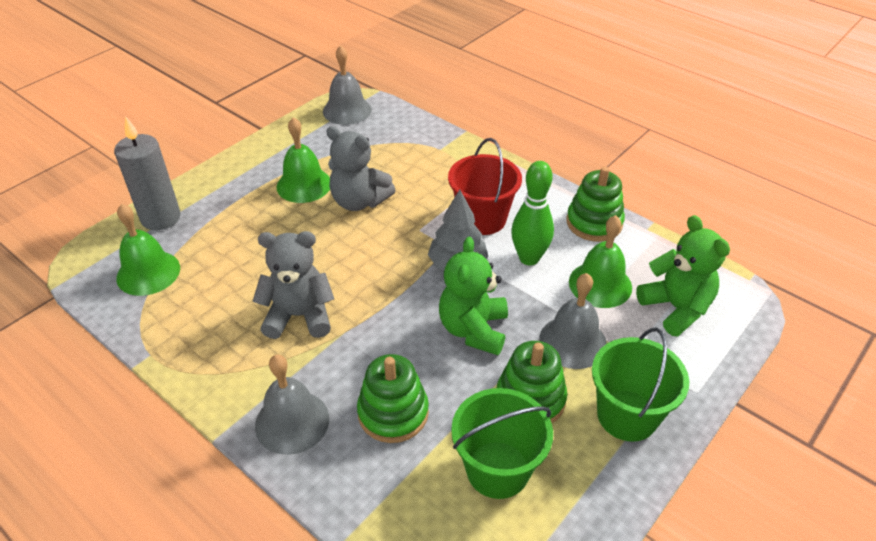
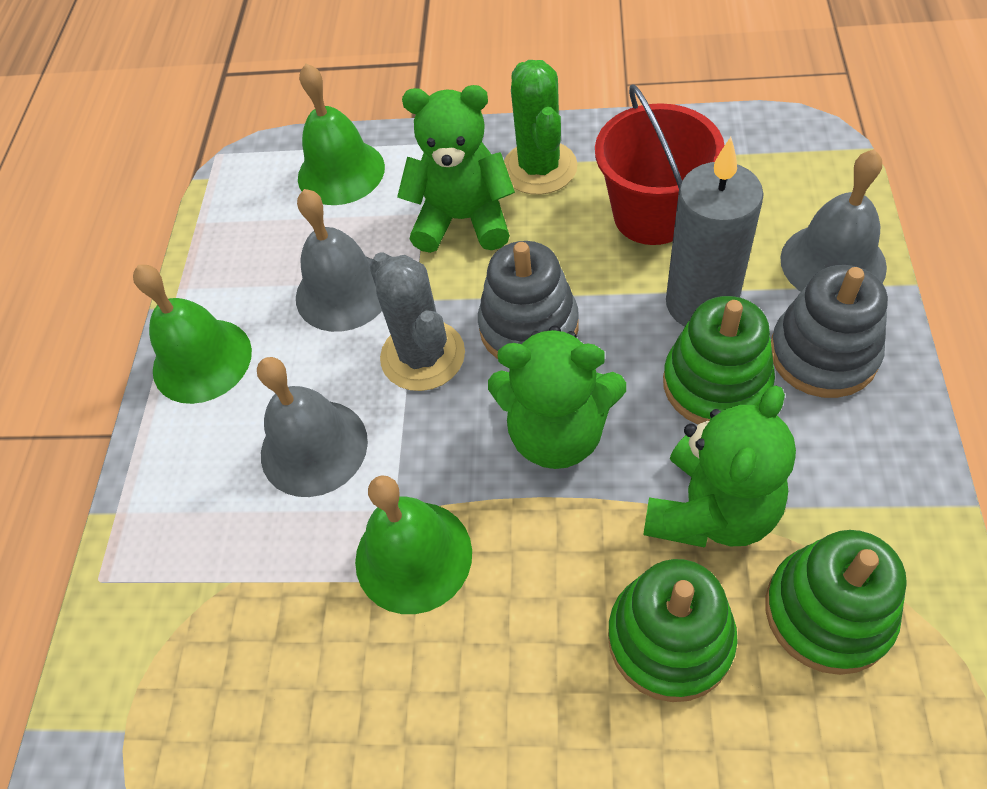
green bowling pin: 1 -> 0
green bucket: 2 -> 0
green cactus: 0 -> 1
green teddy bear: 2 -> 3
grey cactus: 0 -> 1
grey stacking toy: 0 -> 2
grey teddy bear: 2 -> 0
grey tree: 1 -> 0

